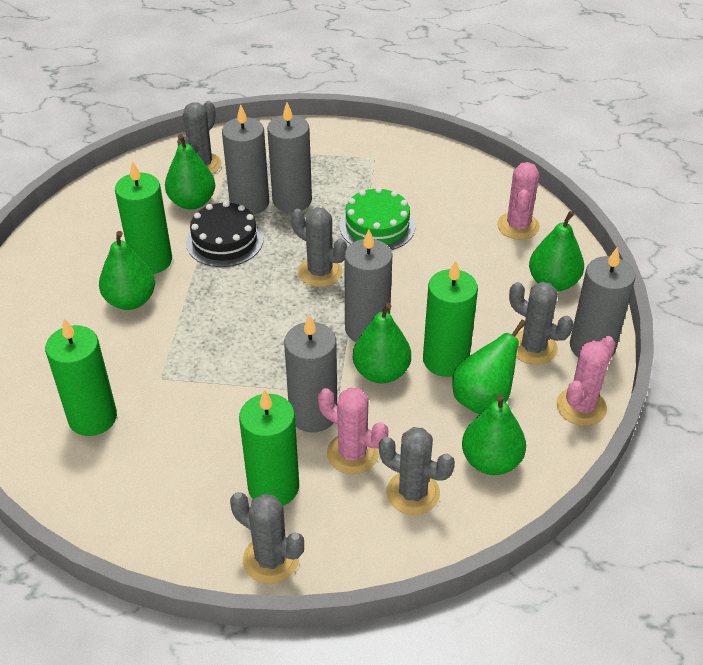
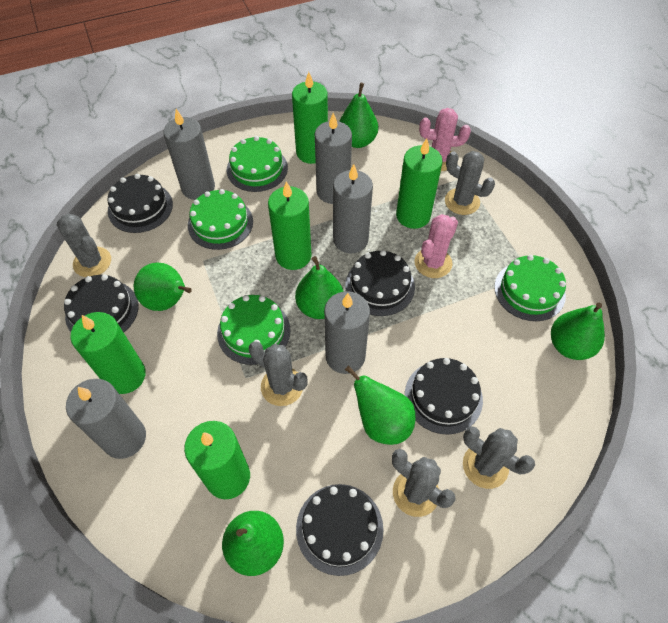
black cake: 1 -> 5
green cake: 1 -> 4
green candle: 4 -> 5
pink cactus: 3 -> 2

